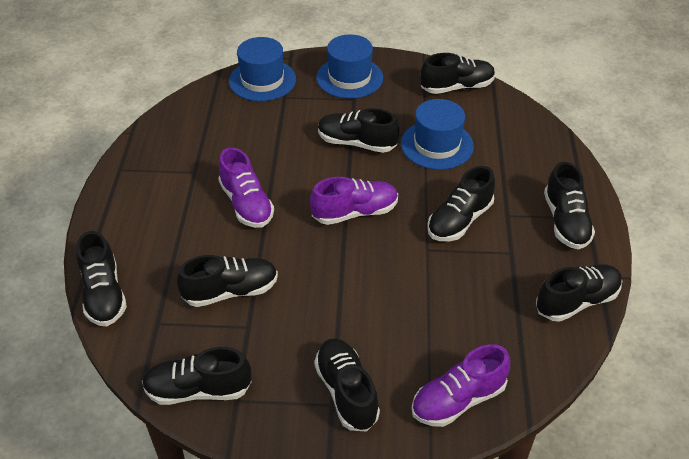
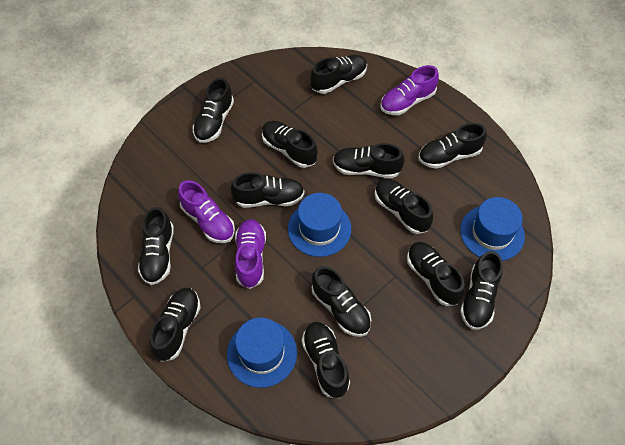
black shoe: 9 -> 13

